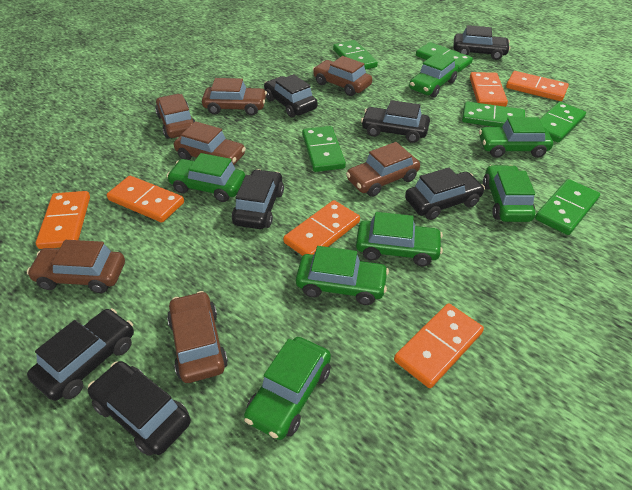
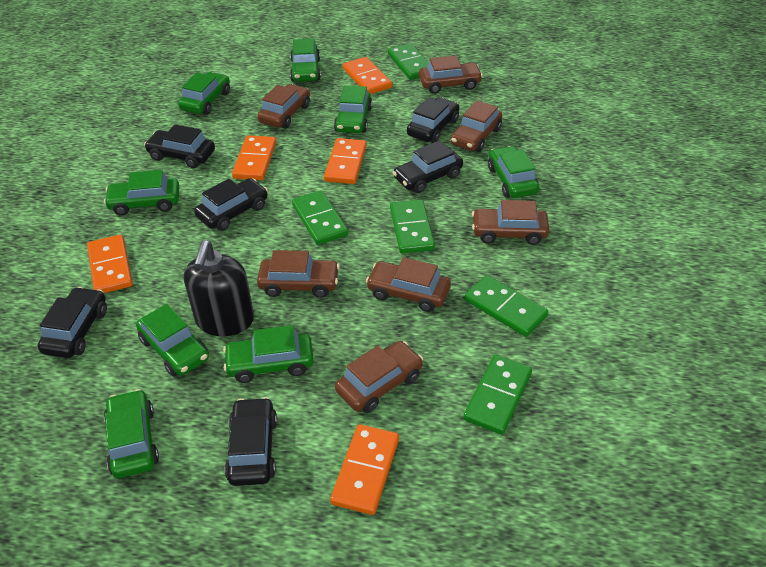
black car: 7 -> 6
black soap dispenser: 0 -> 1
green car: 7 -> 8
green domino: 6 -> 5
orange domino: 6 -> 5

